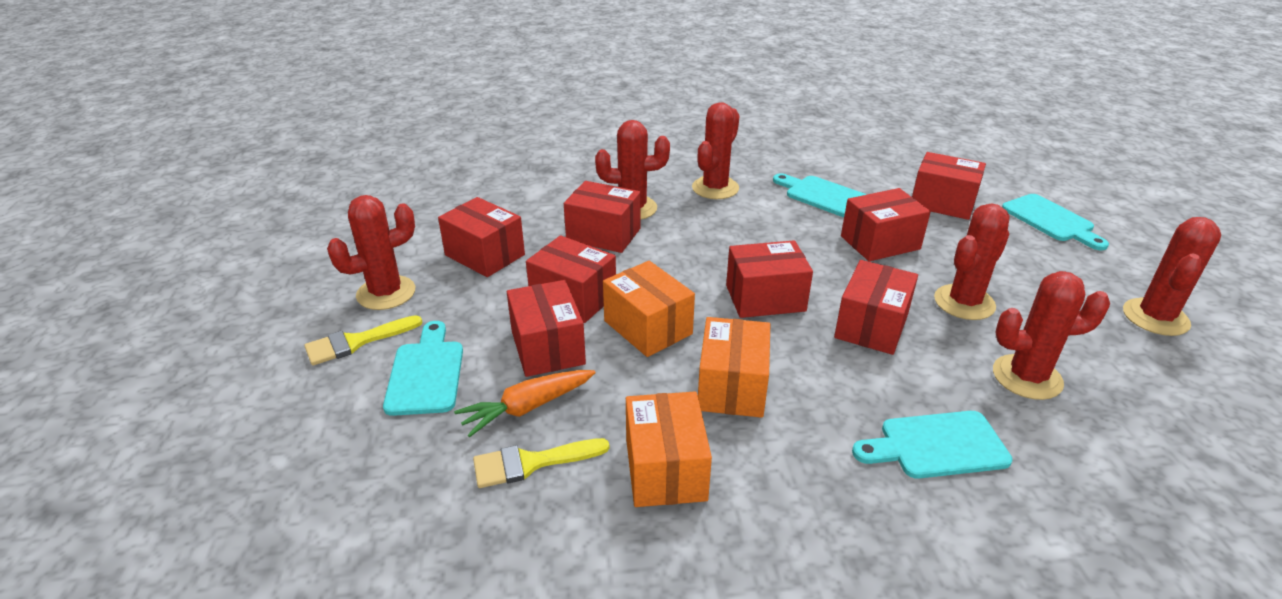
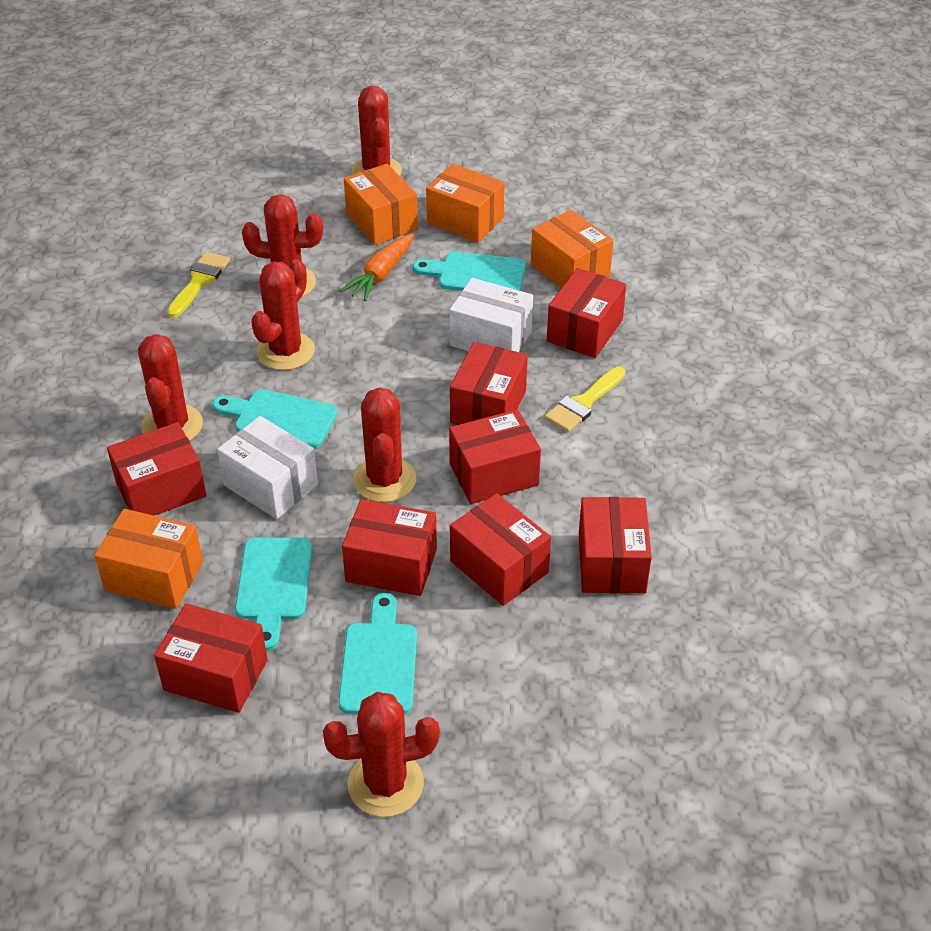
orange box: 3 -> 4
white box: 0 -> 2

